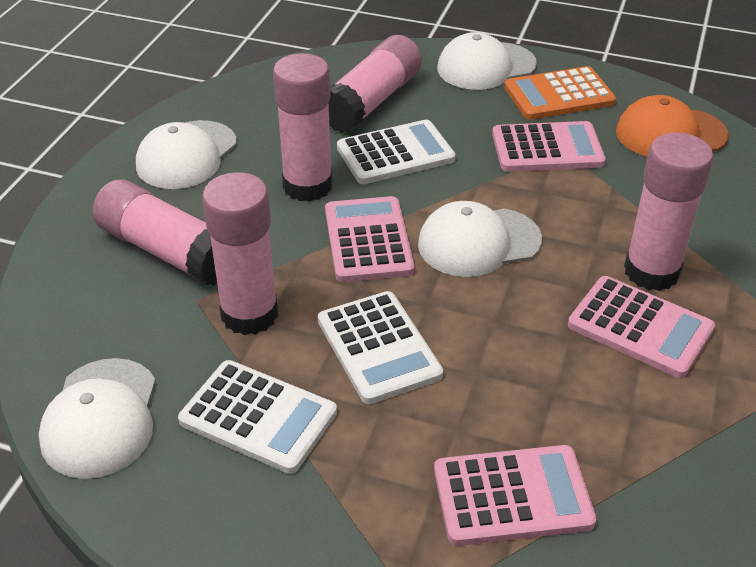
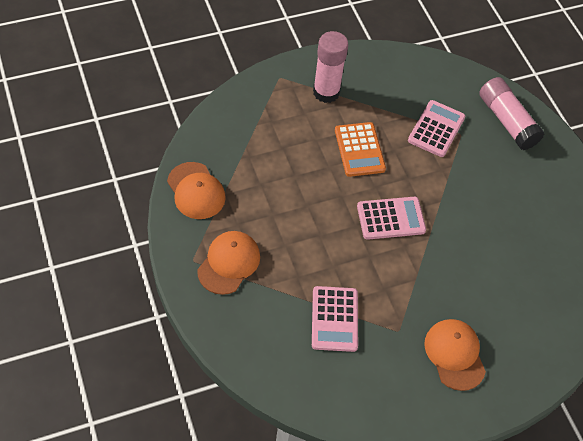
orange cap: 1 -> 3
pink calculator: 4 -> 3
pink glue stick: 5 -> 2
white calculator: 3 -> 0
white cap: 4 -> 0

